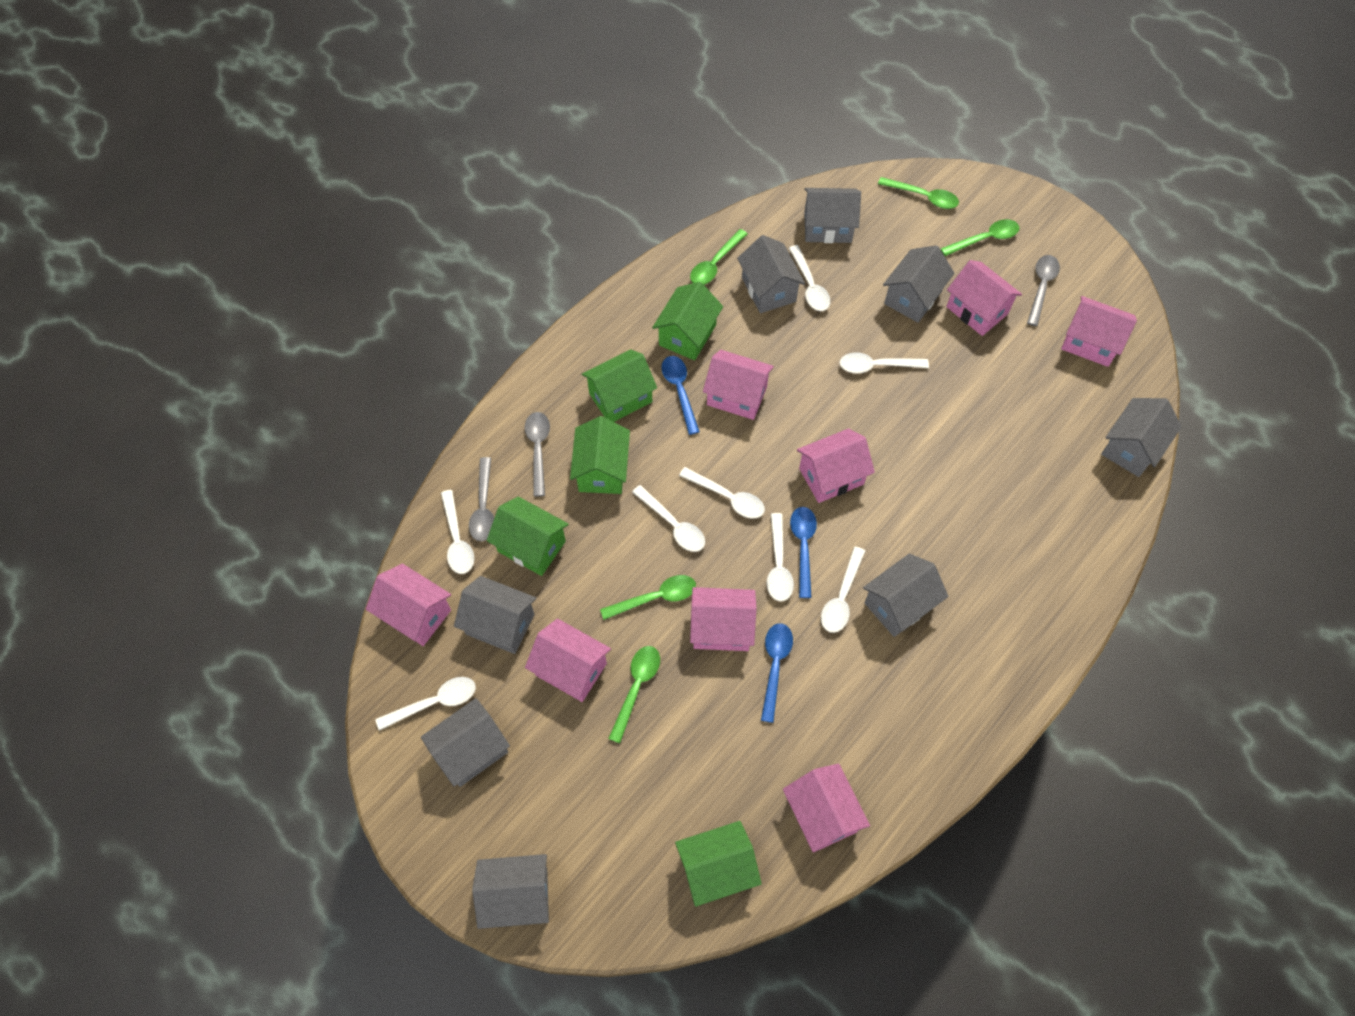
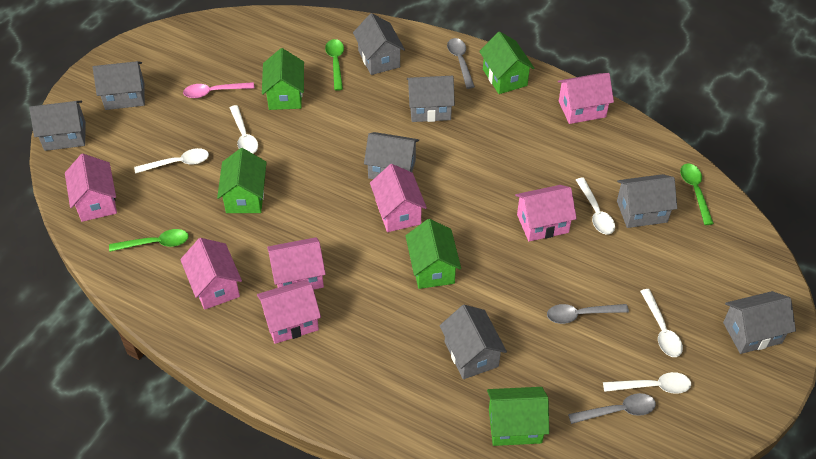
blue spoon: 3 -> 0
green spoon: 5 -> 3
pink house: 8 -> 7
pink spoon: 0 -> 1
white spoon: 8 -> 5

